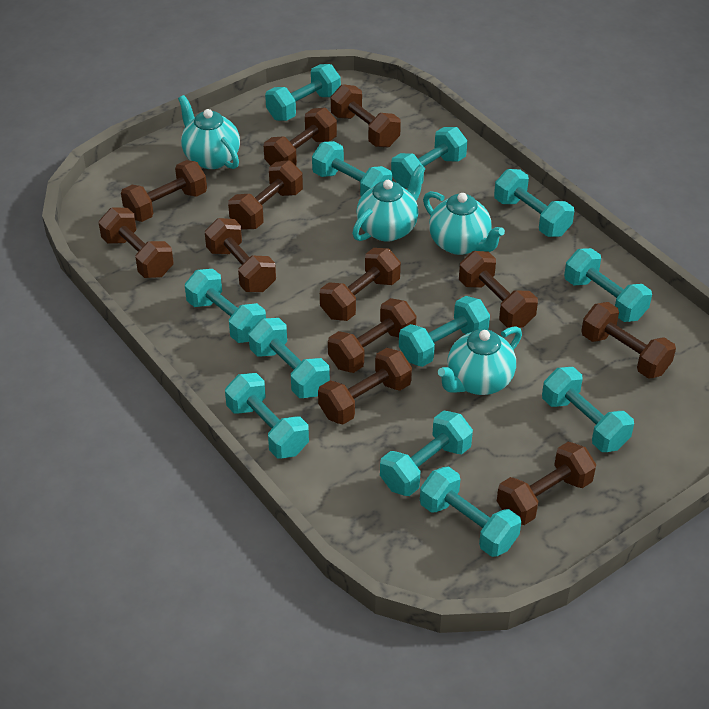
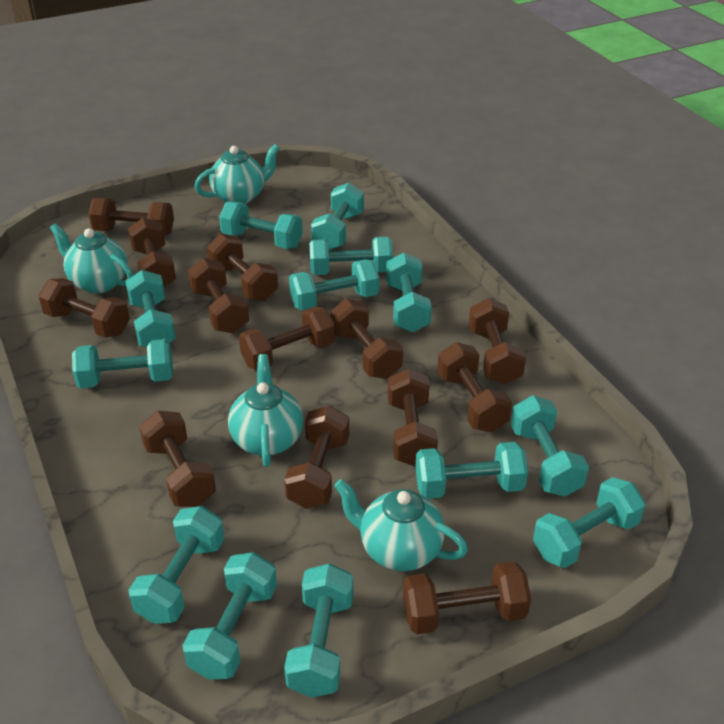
brown dumbbell: 12 -> 13
turquoise dumbbell: 12 -> 13

